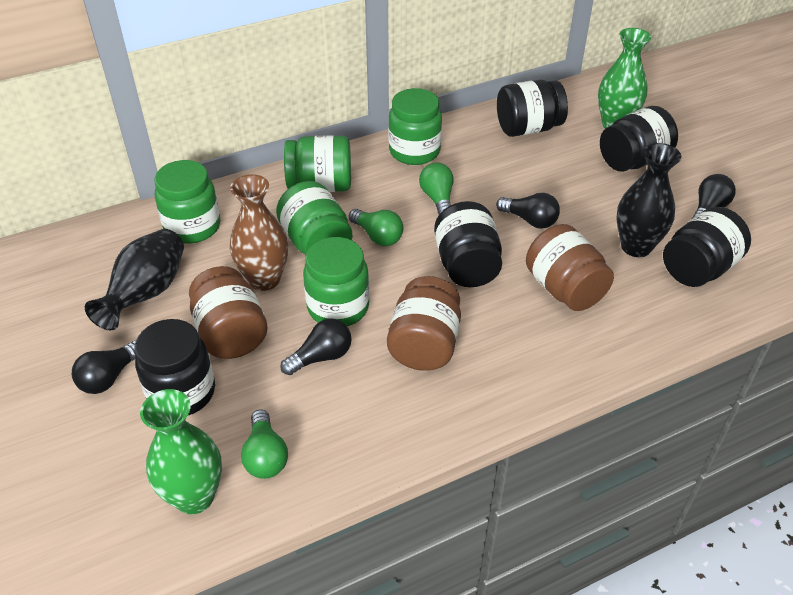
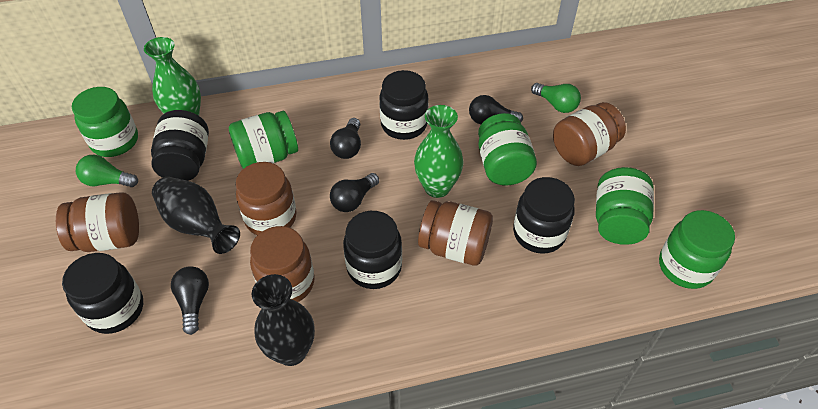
brown jar: 3 -> 5
brown vase: 1 -> 0
green light bulb: 3 -> 2

